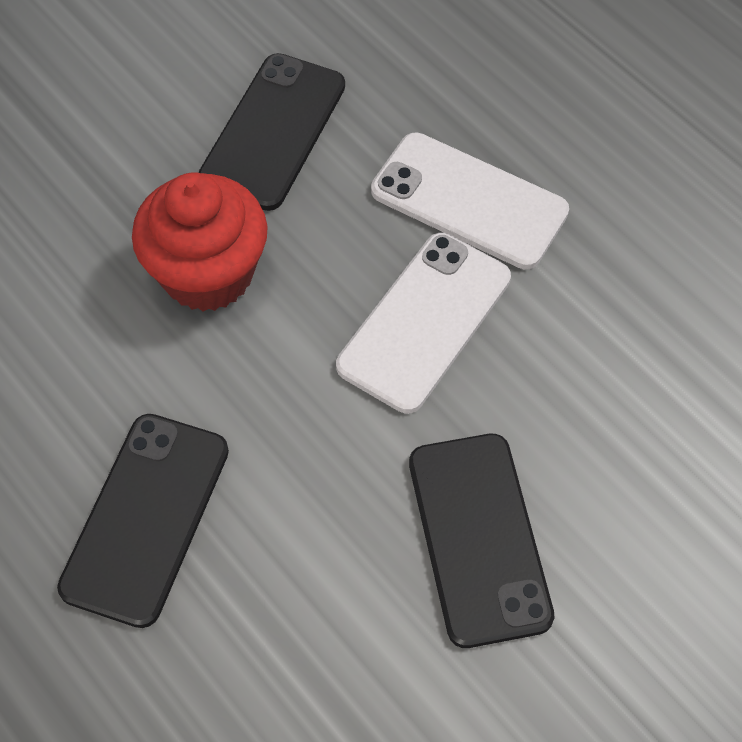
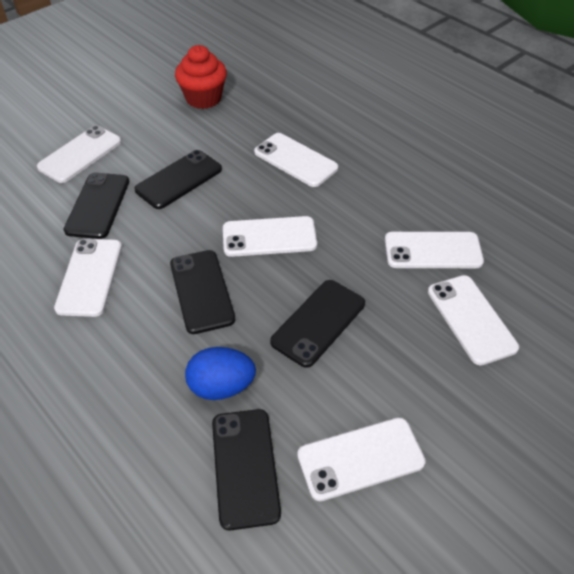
black phone: 3 -> 5
blue egg: 0 -> 1
white phone: 2 -> 7

